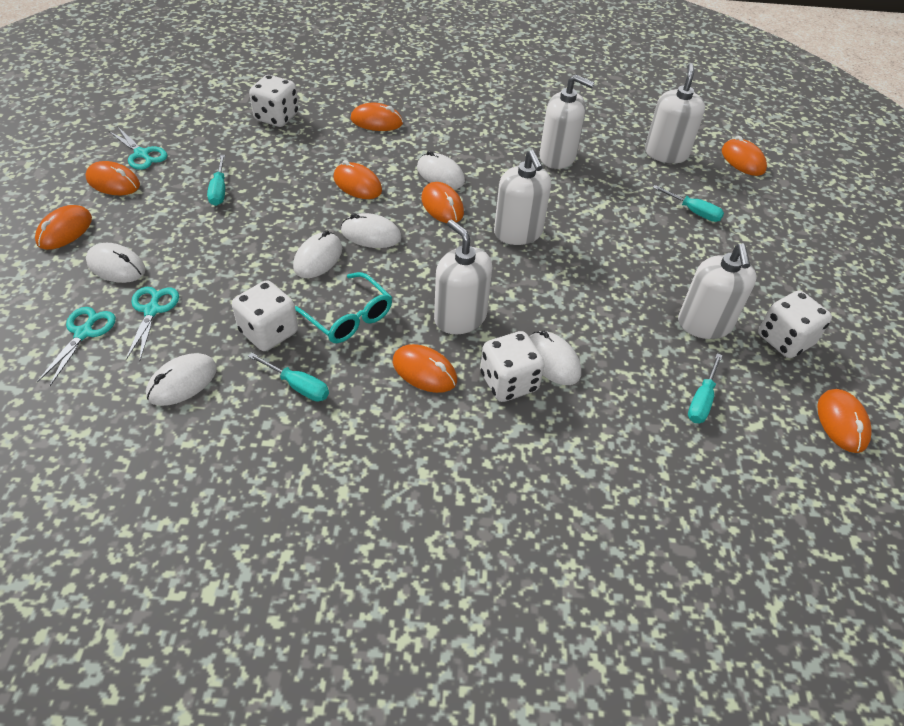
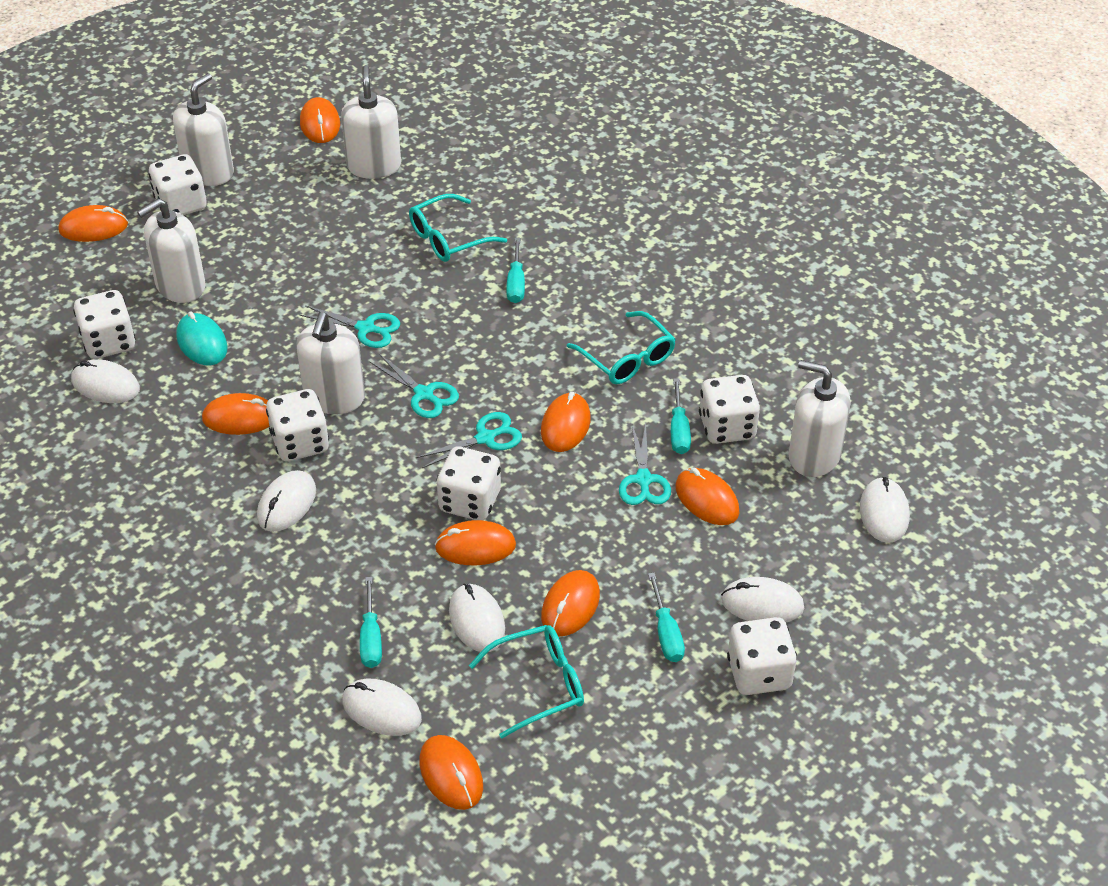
turquoise glasses: 1 -> 3
turquoise mouse: 0 -> 1
turquoise scissors: 3 -> 4
white dice: 4 -> 6

